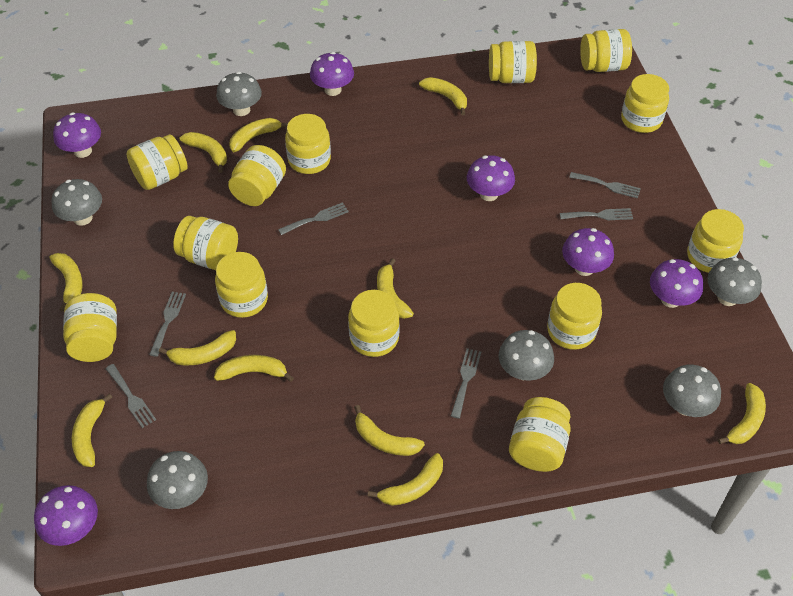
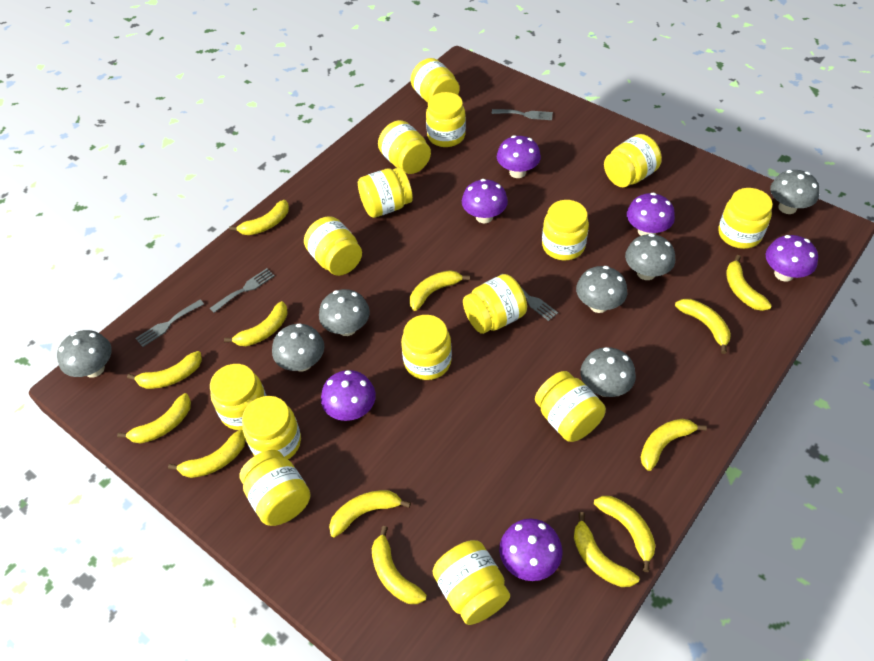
grey fork: 6 -> 4
grey mushroom: 6 -> 7
yellow banana: 11 -> 13
yellow jar: 13 -> 15

